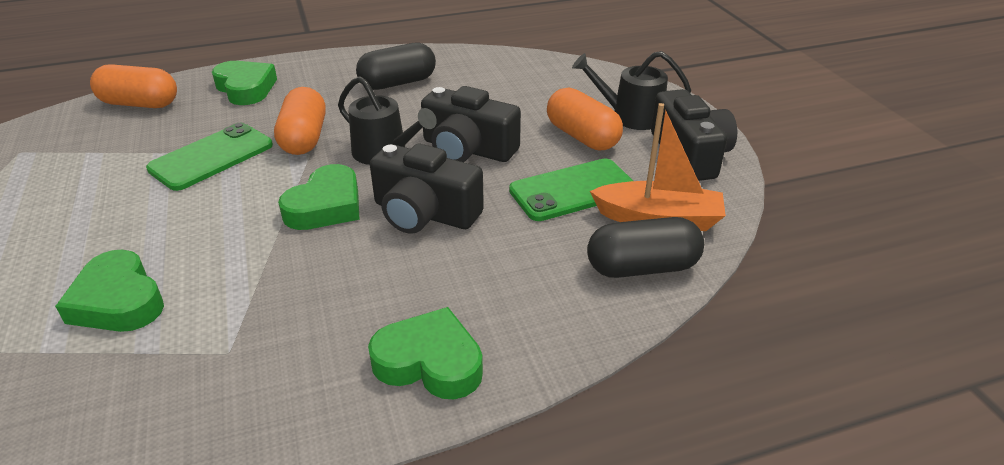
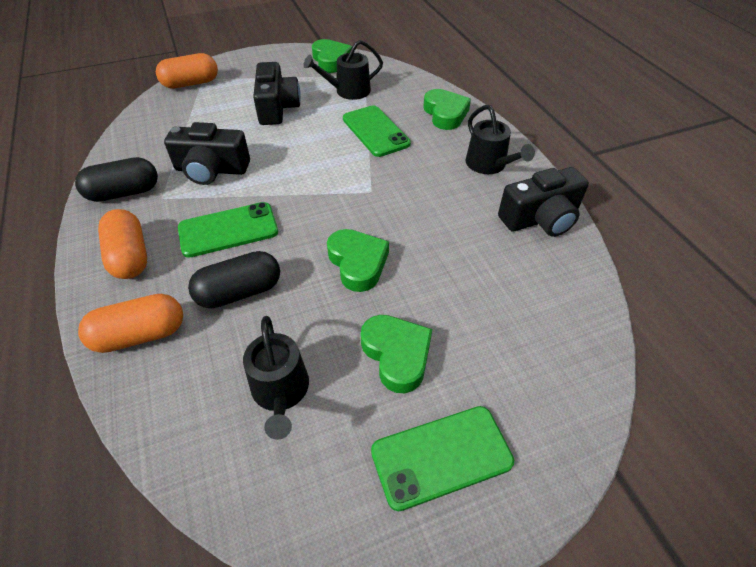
black watering can: 2 -> 3
green phone: 2 -> 3
orange boat: 1 -> 0

